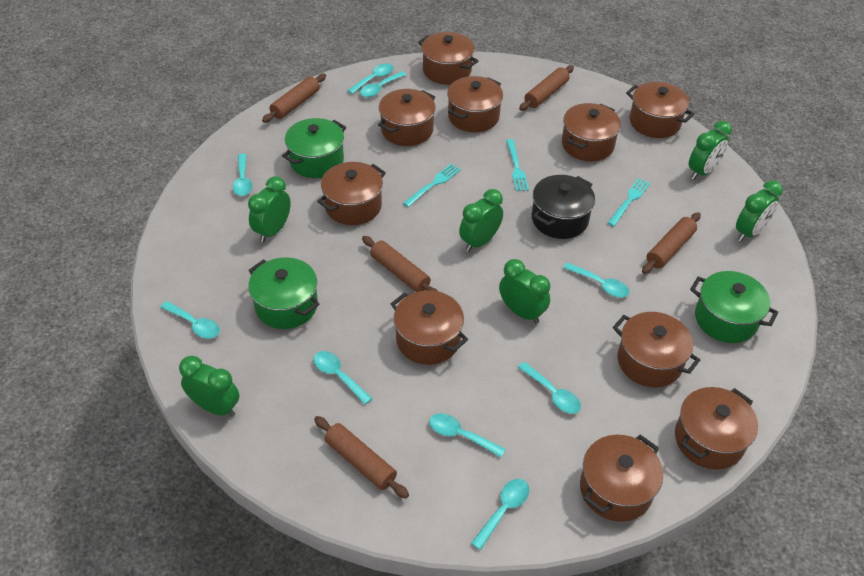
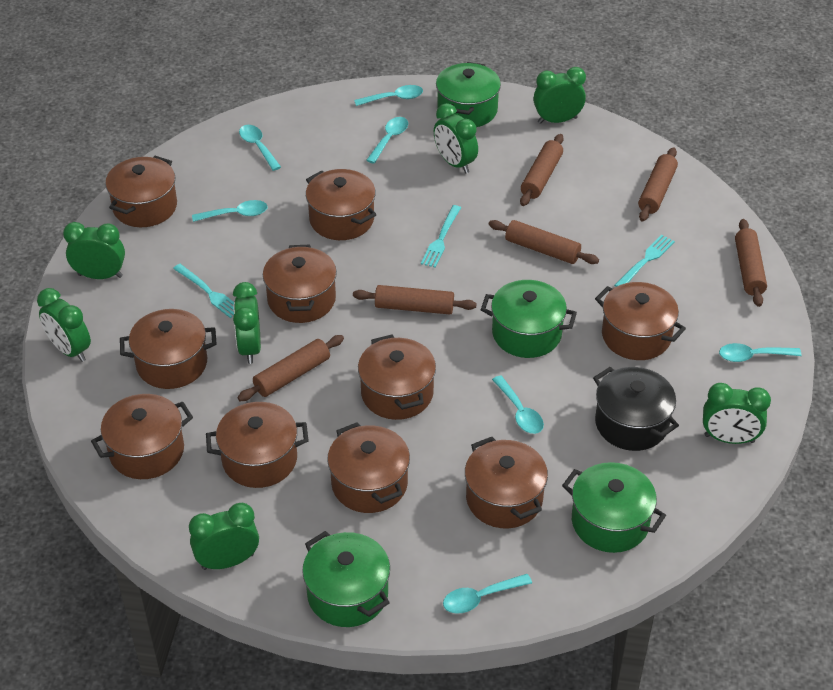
brown rolling pin: 5 -> 6
green clock: 6 -> 7
green pot: 3 -> 4
turquoise spoon: 9 -> 7

